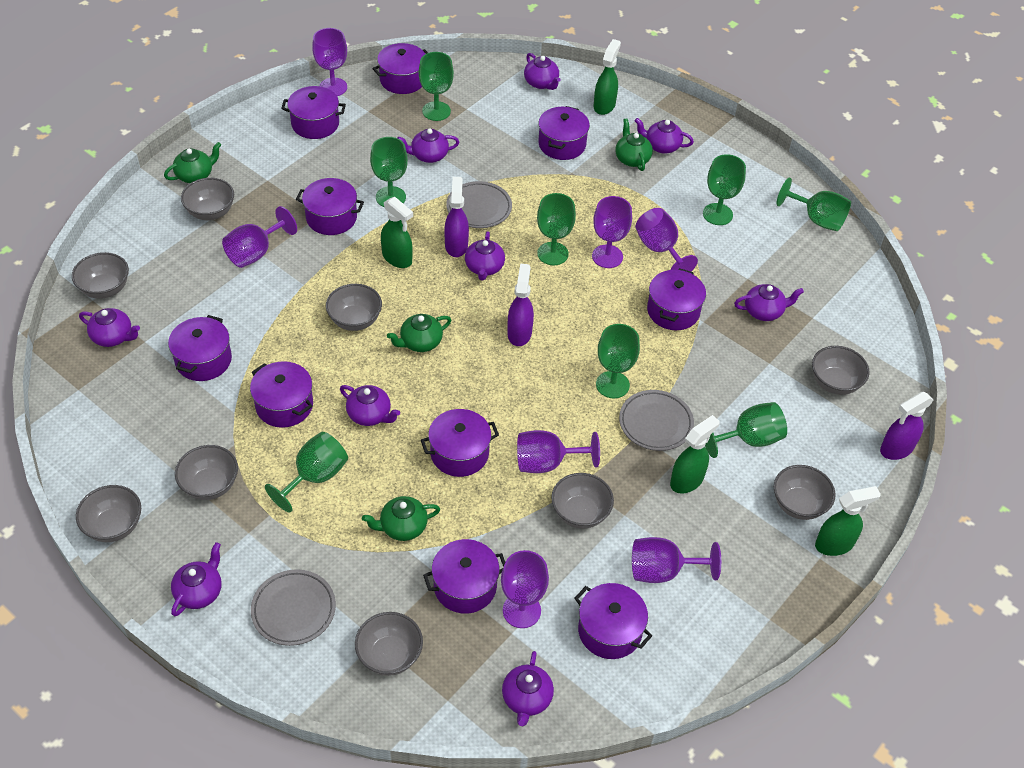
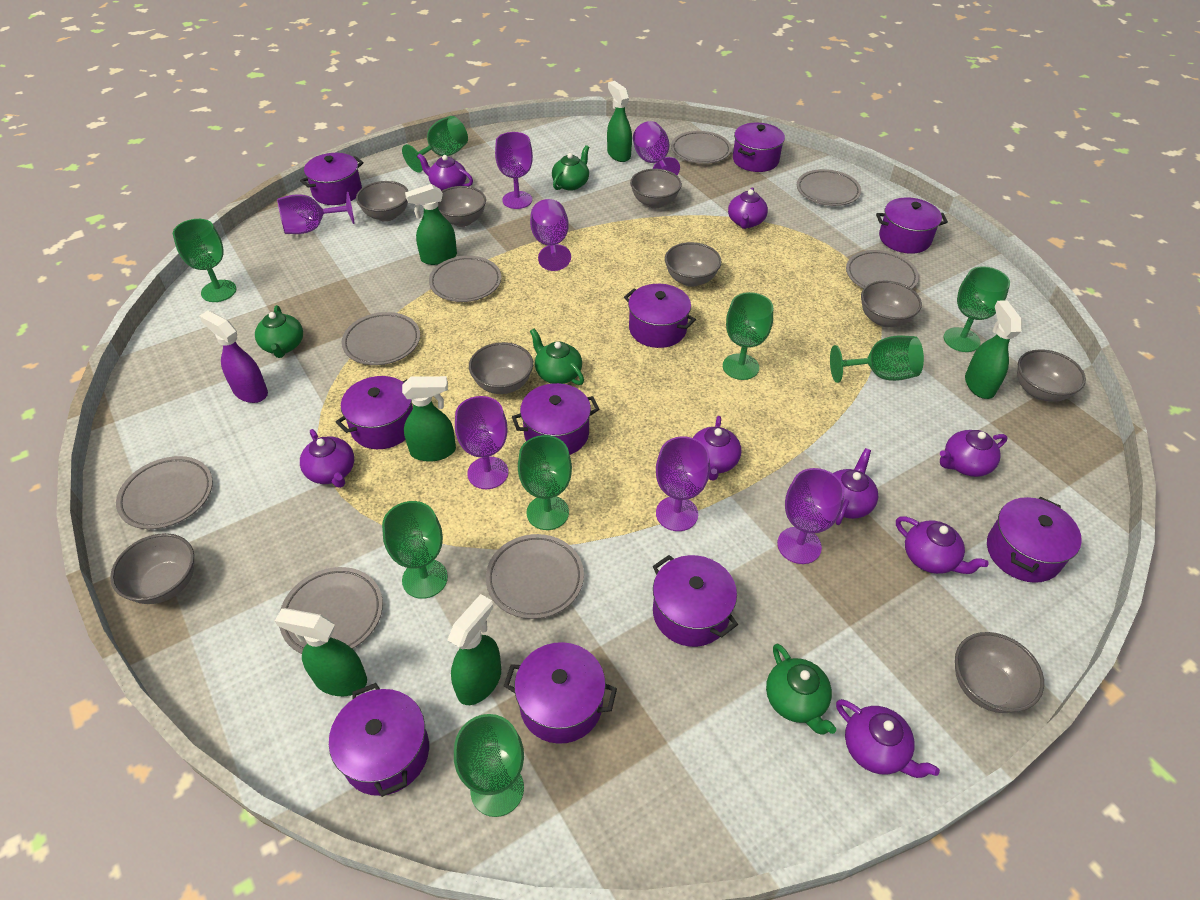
green spray bottle: 4 -> 6
grey plate: 3 -> 8
purple spray bottle: 3 -> 1
purple teapot: 9 -> 8

